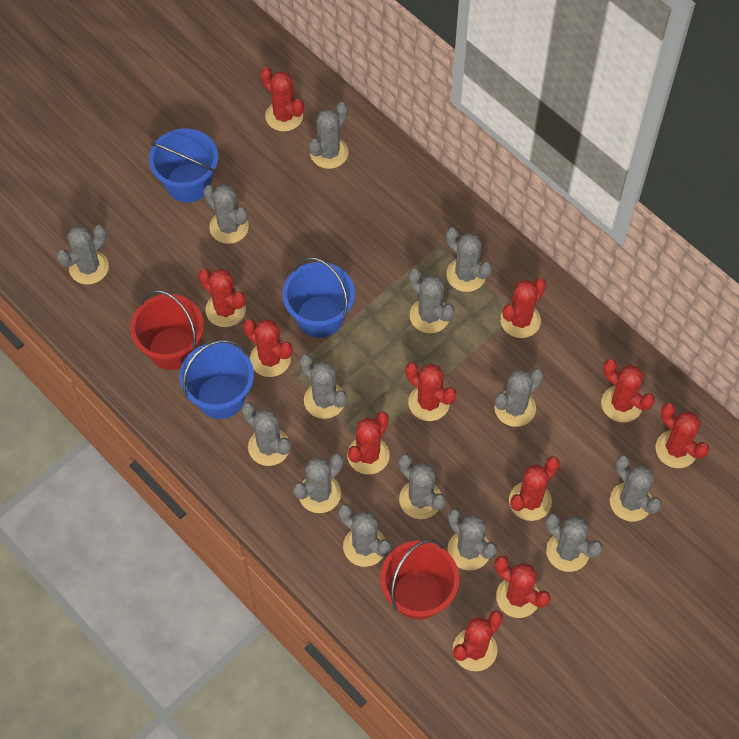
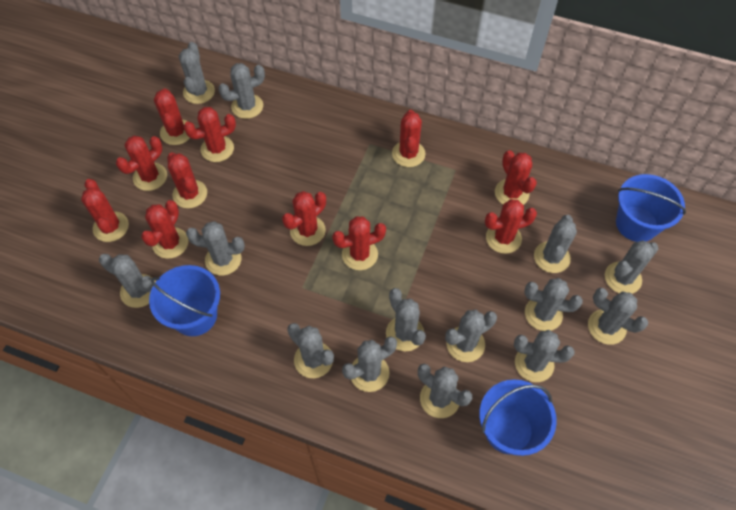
red bucket: 2 -> 0

